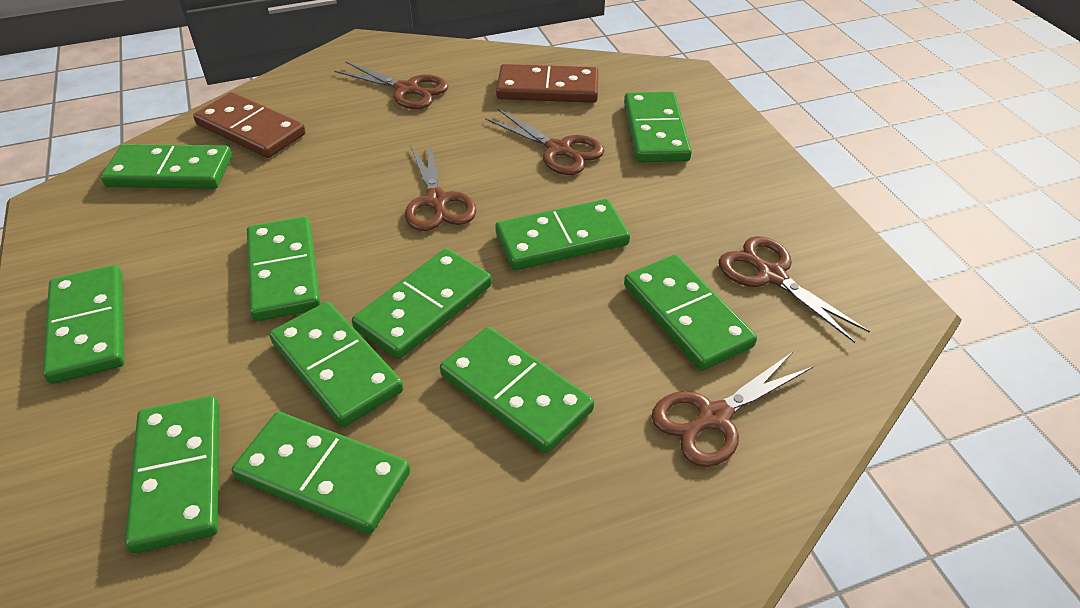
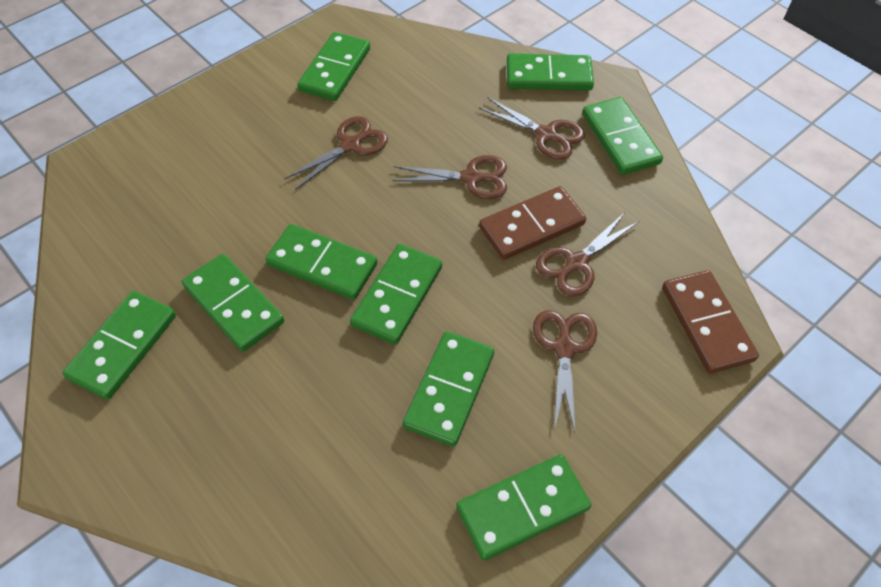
green domino: 11 -> 9

